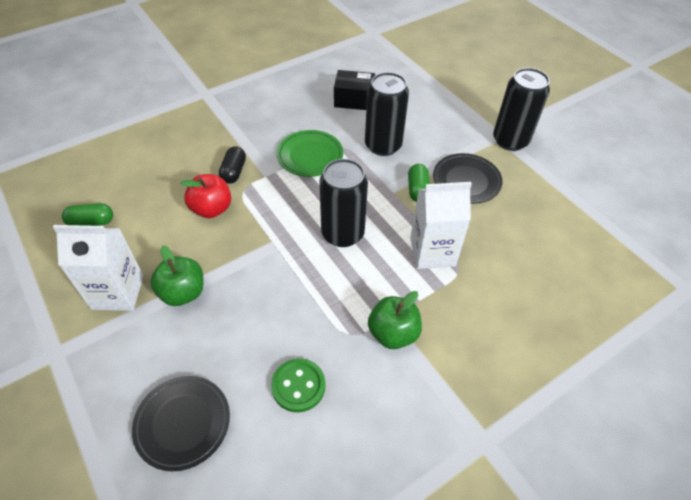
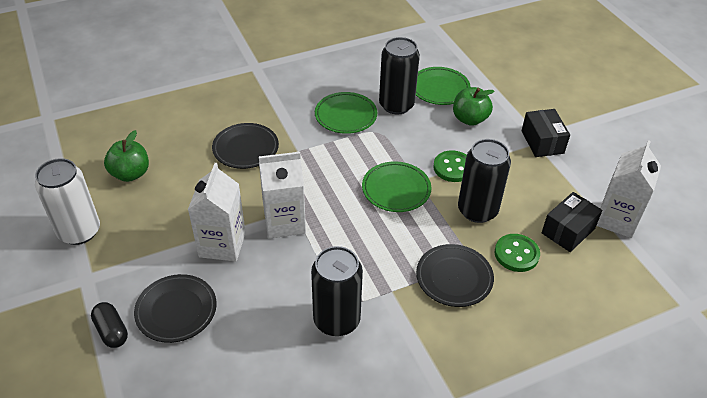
black box: 1 -> 2
black plate: 2 -> 3
green button: 1 -> 2
green capsule: 2 -> 0
green plate: 1 -> 3
red apple: 1 -> 0
white can: 0 -> 1
white carton: 2 -> 3

